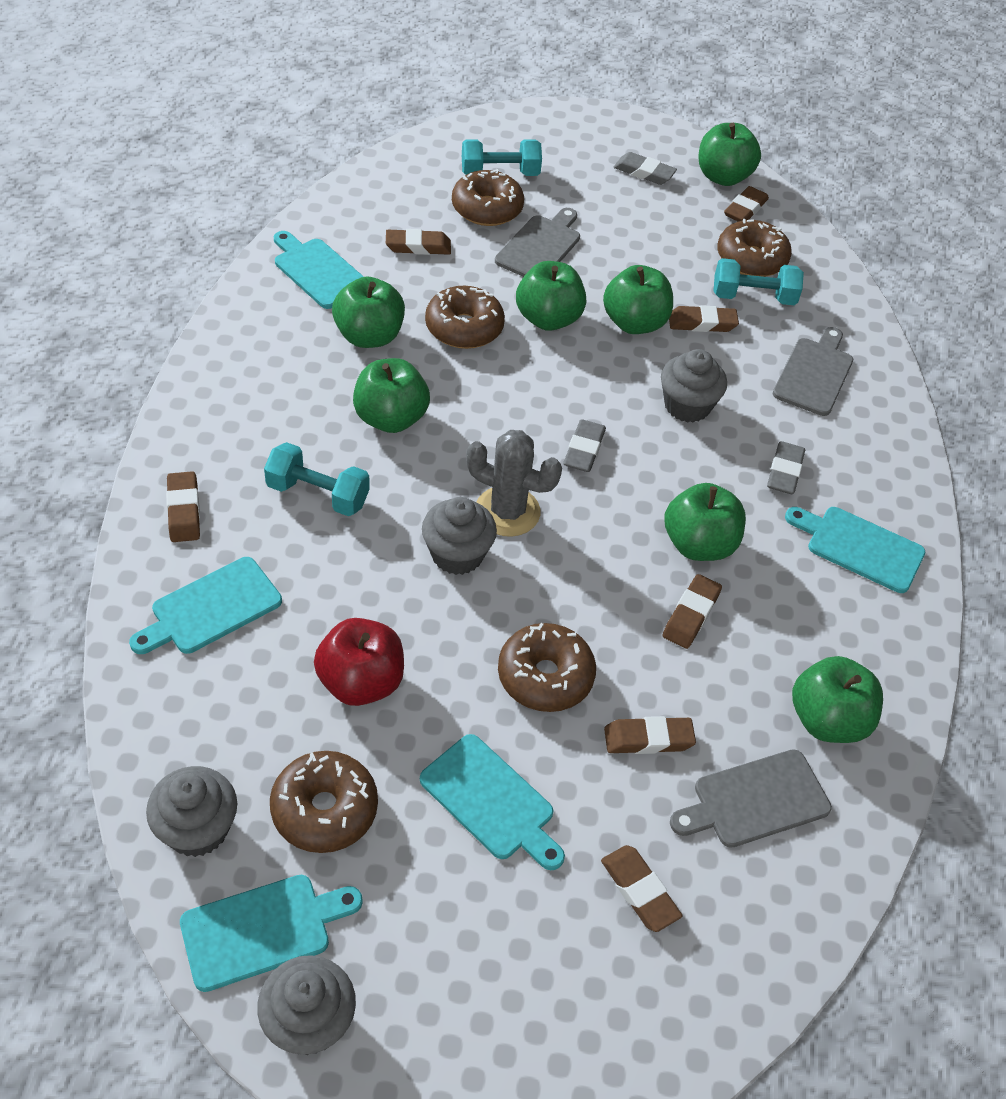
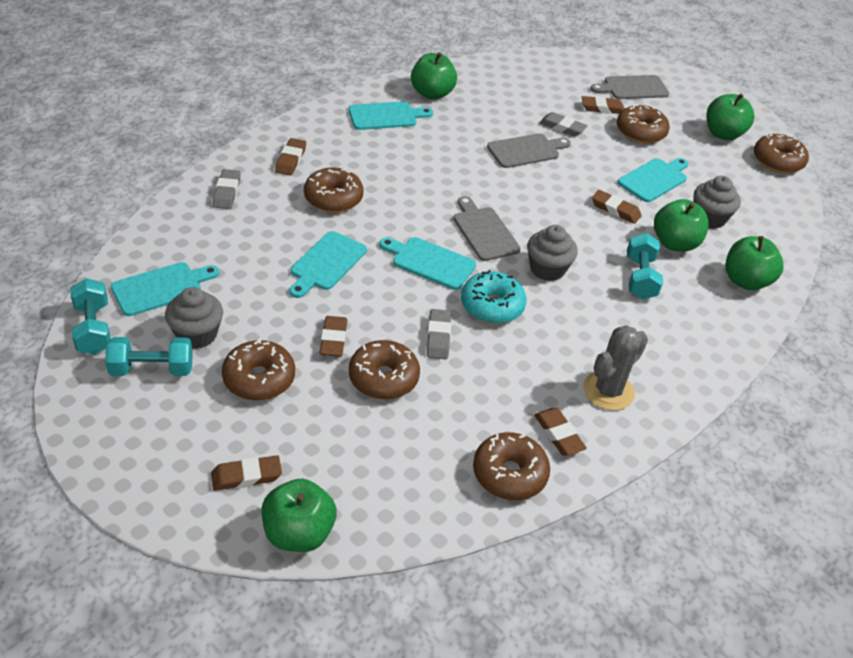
brown donut: 5 -> 6
brown eraser: 7 -> 6
green apple: 7 -> 5
grey cupcake: 4 -> 3
red apple: 1 -> 0
turquoise donut: 0 -> 1

